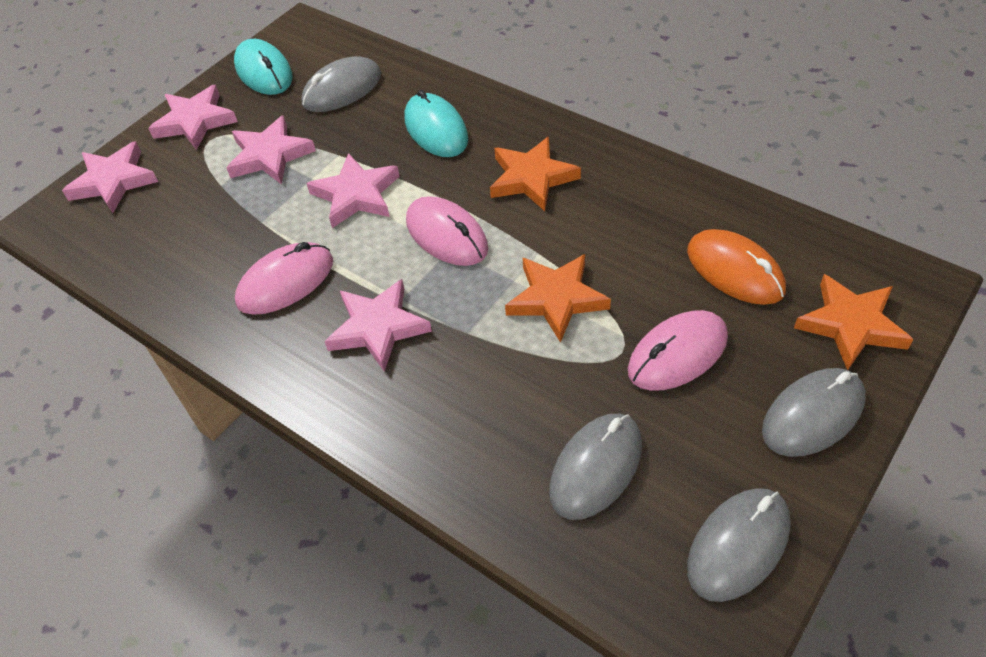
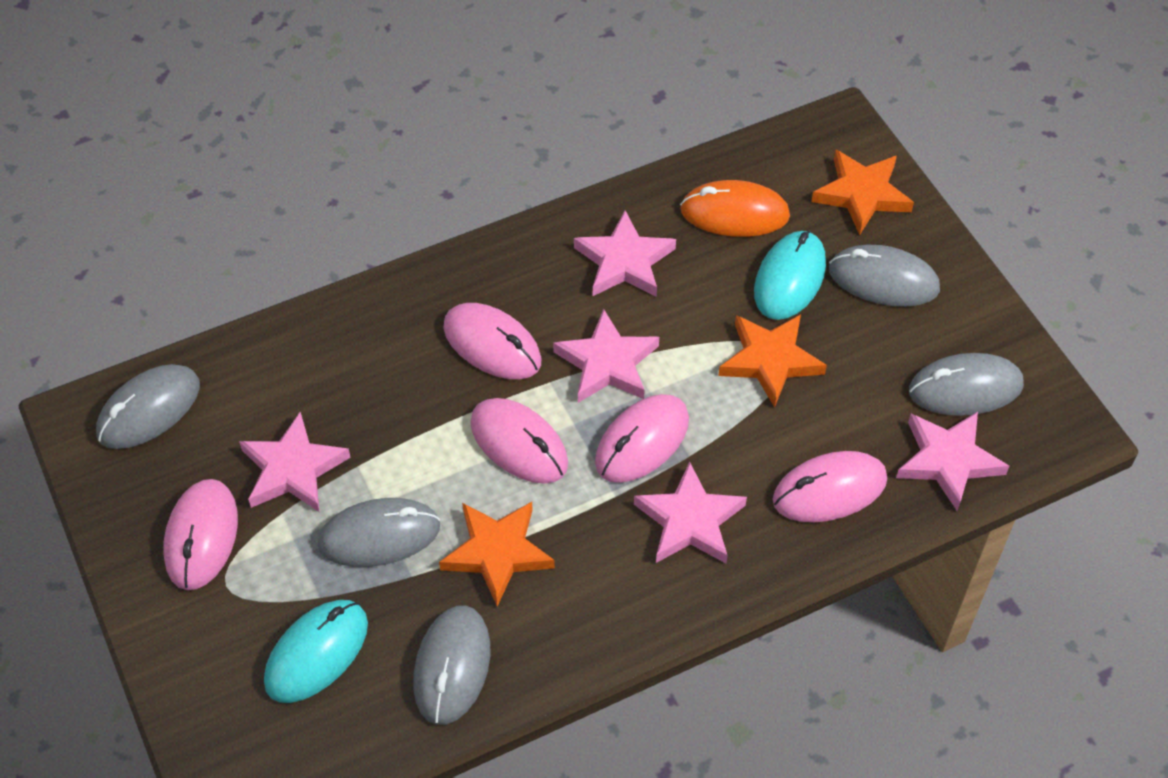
grey mouse: 4 -> 5
pink mouse: 3 -> 5

